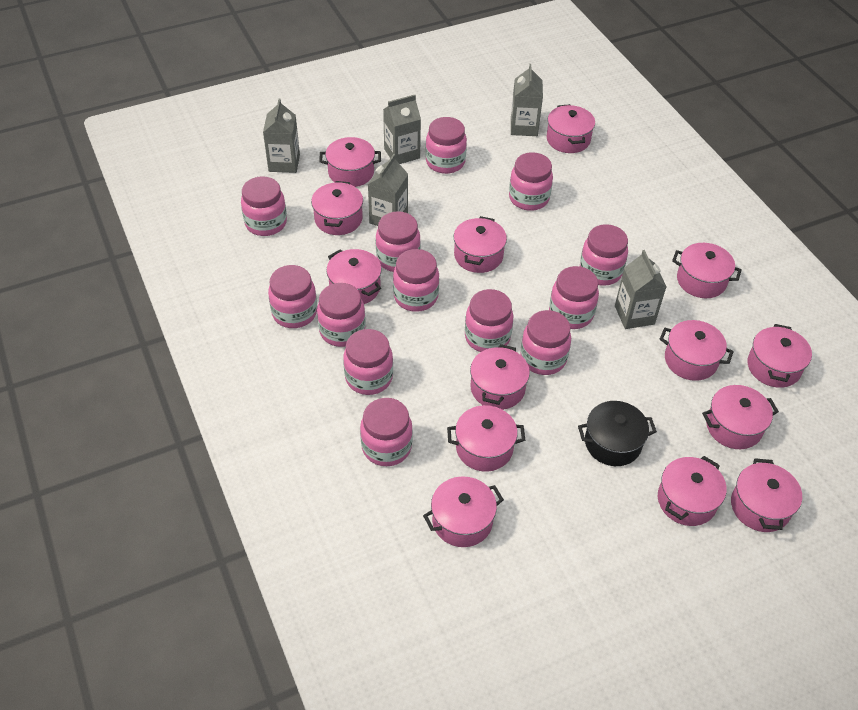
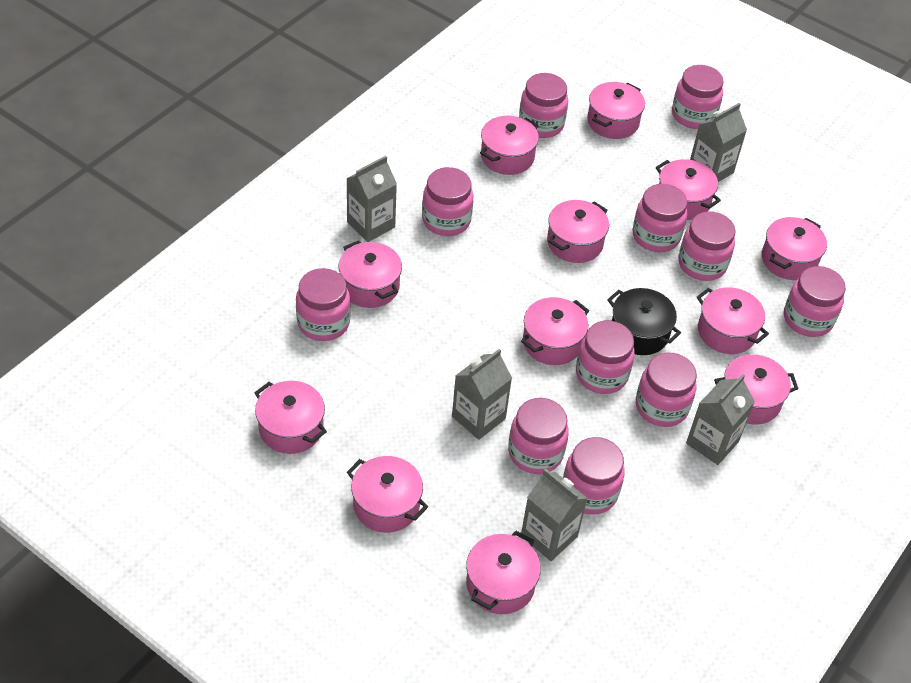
pink jar: 13 -> 11
pink pot: 14 -> 12

